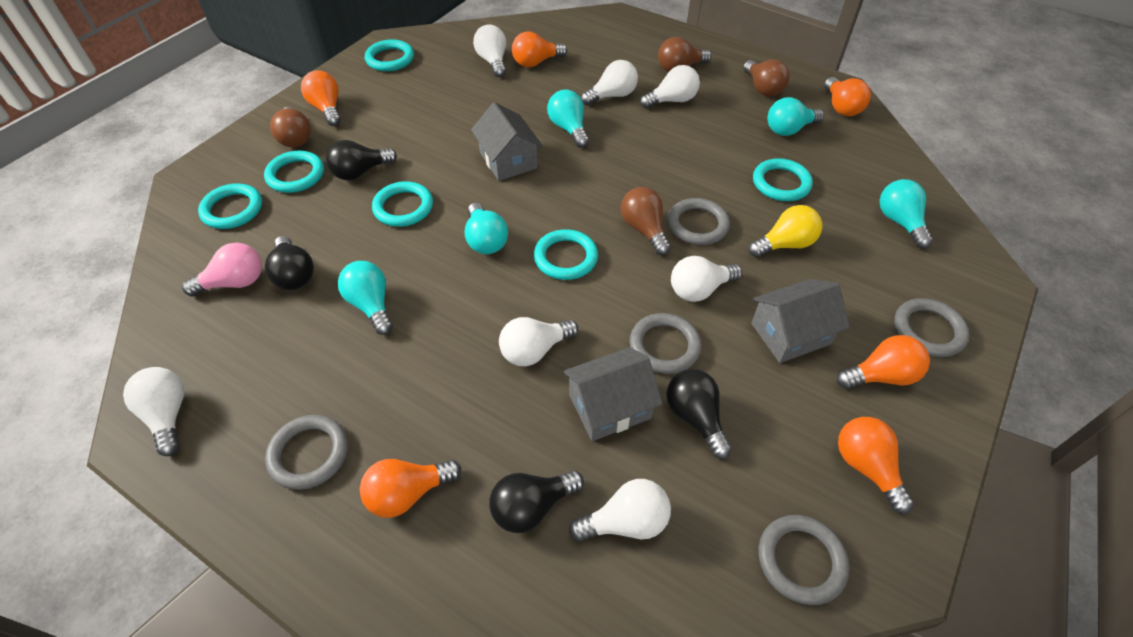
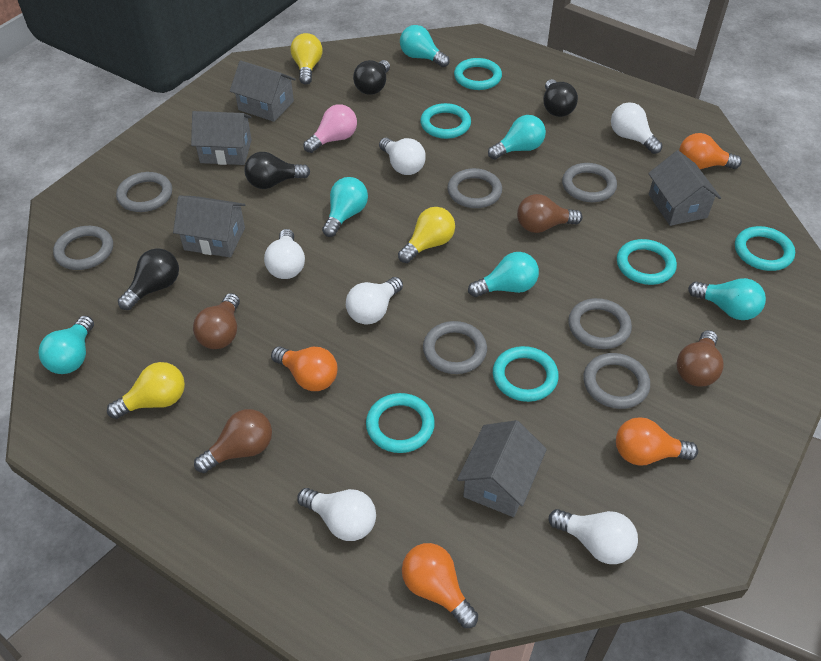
grey house: 3 -> 5
grey ring: 5 -> 7
orange light bulb: 6 -> 4
turquoise light bulb: 5 -> 6
white light bulb: 7 -> 6
yellow light bulb: 1 -> 3

